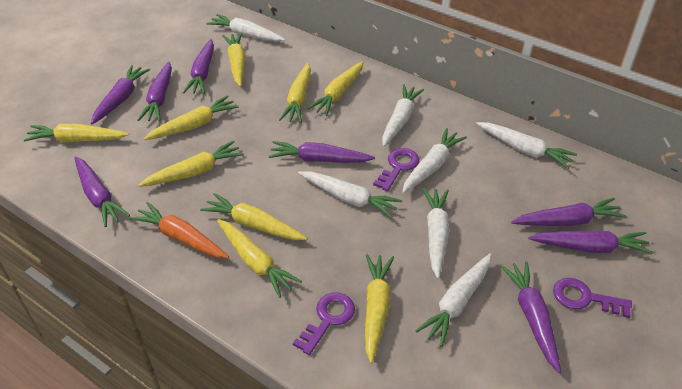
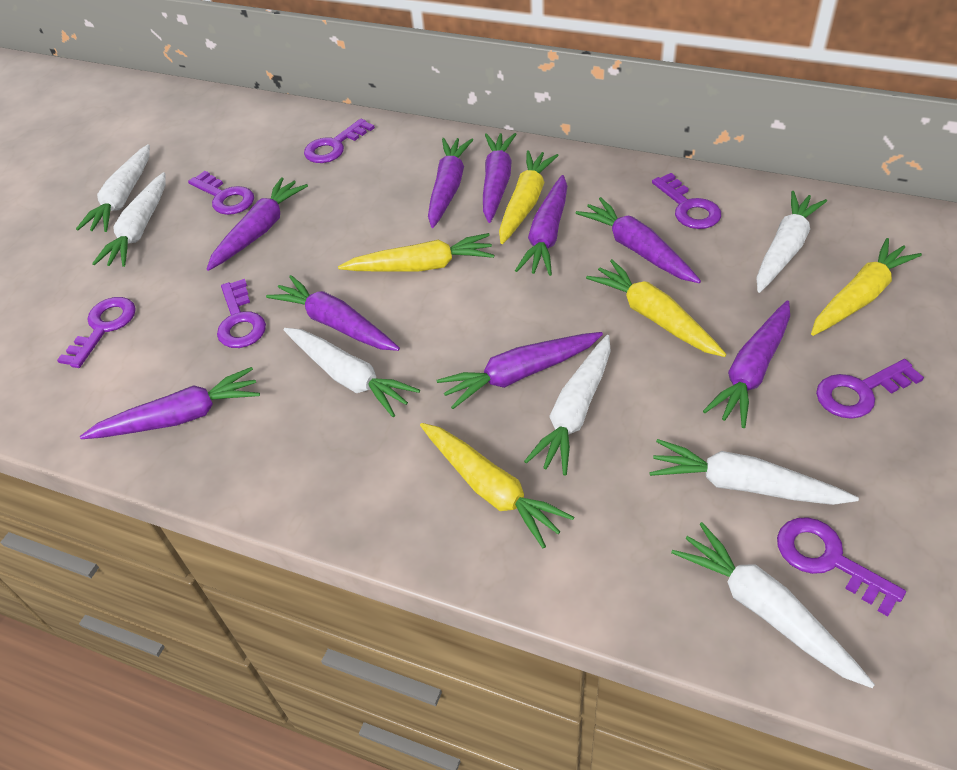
orange carrot: 1 -> 0
purple carrot: 8 -> 9
purple key: 3 -> 7
yellow carrot: 9 -> 5

